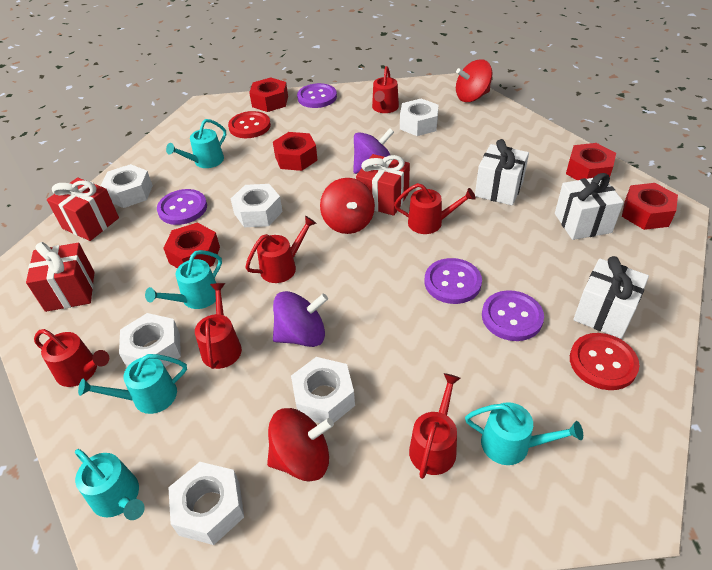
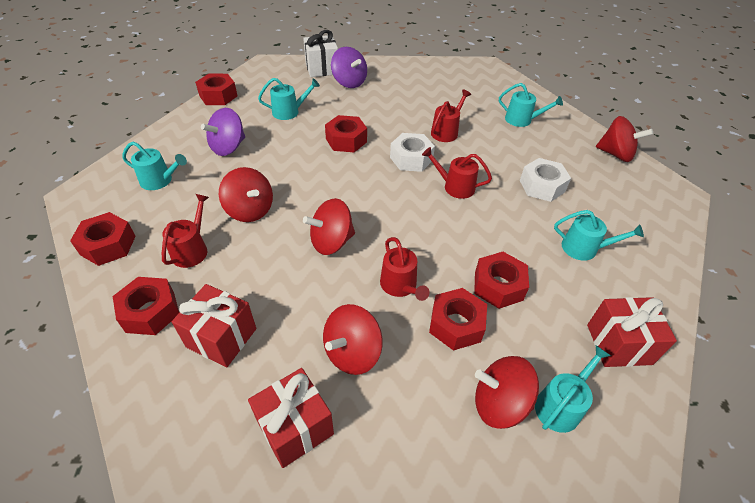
purple button: 4 -> 0
red button: 2 -> 0
red nut: 5 -> 6
red spinning top: 3 -> 5
red watering can: 6 -> 4
white gift: 3 -> 1
white nut: 6 -> 2

